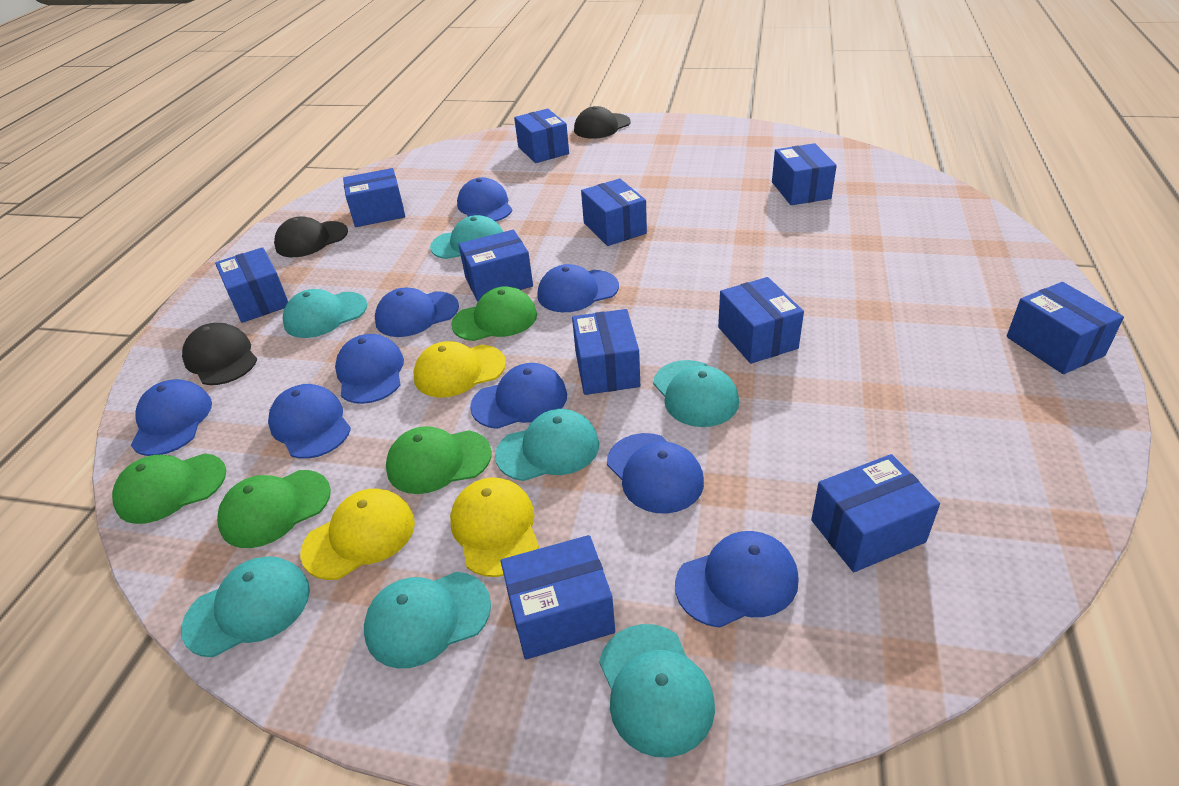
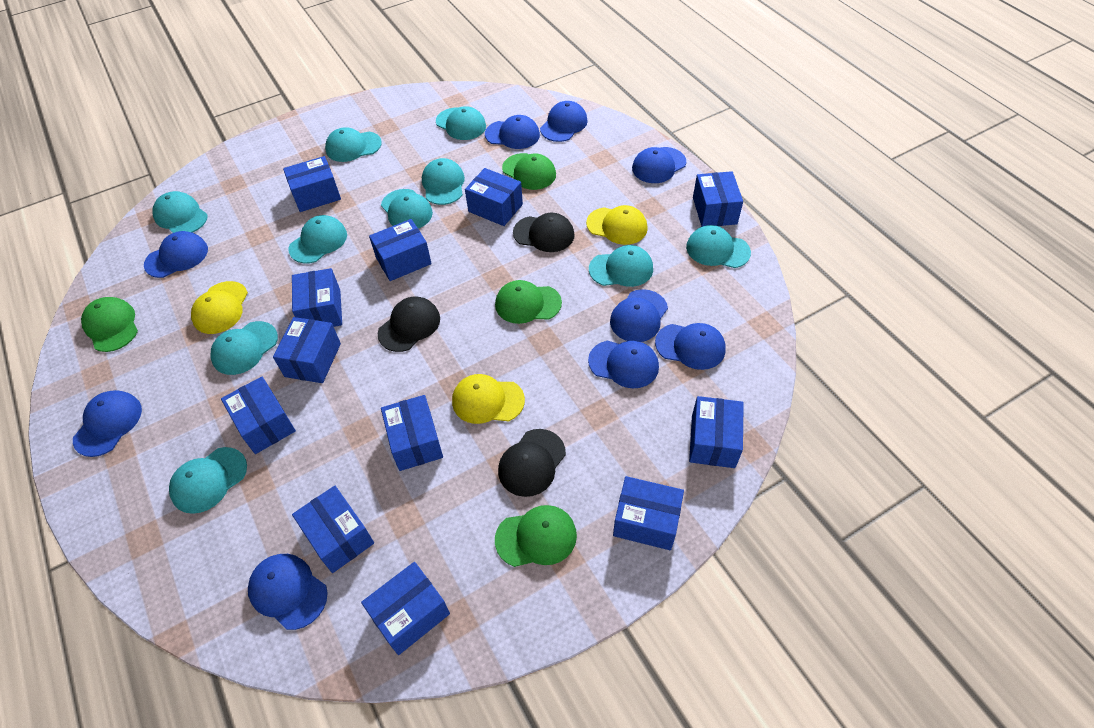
blue box: 11 -> 12
turquoise cap: 7 -> 10

